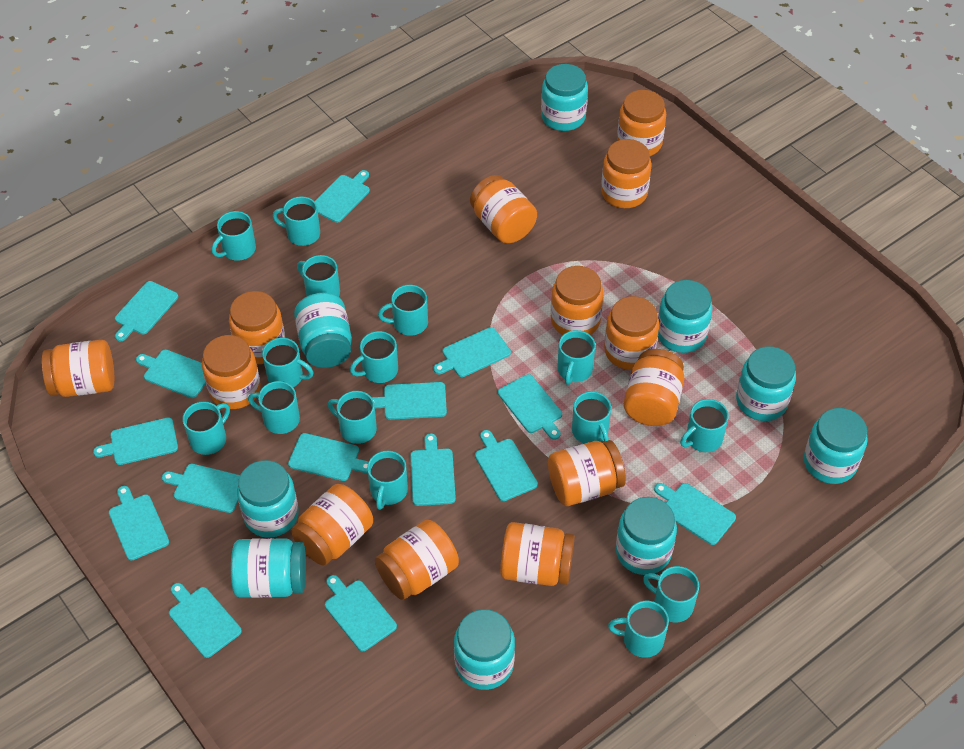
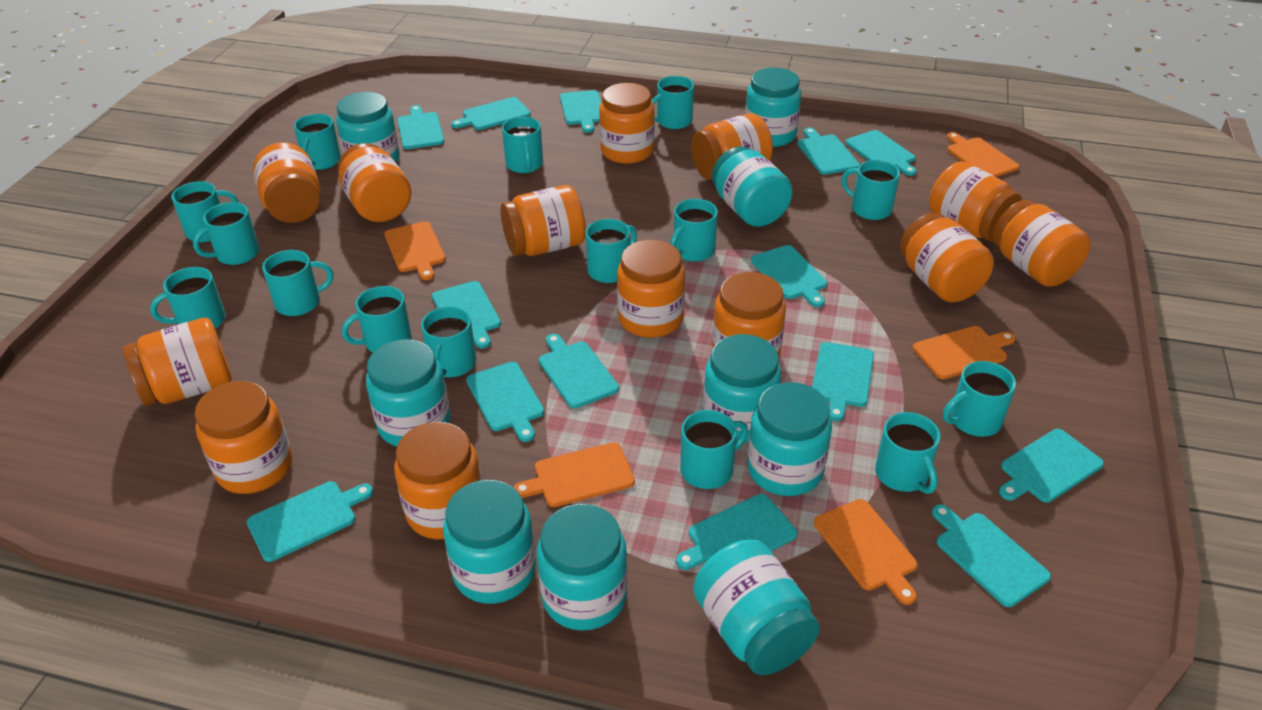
orange cutting board: 0 -> 5
turquoise cutting board: 15 -> 14

